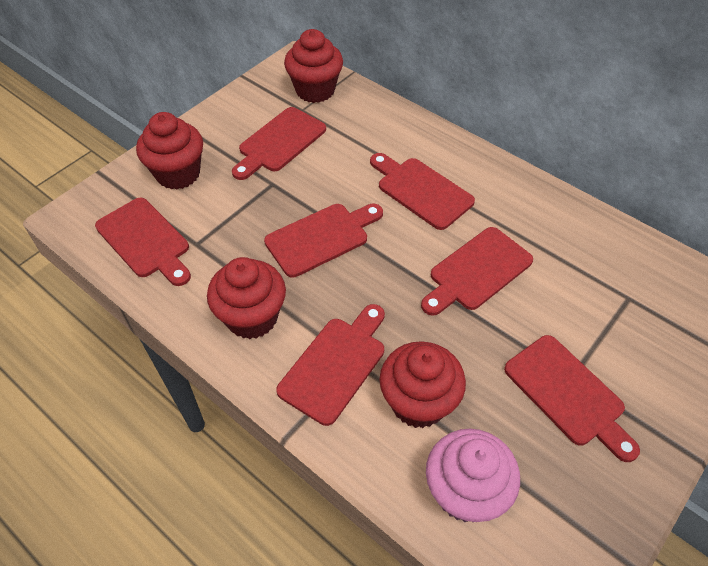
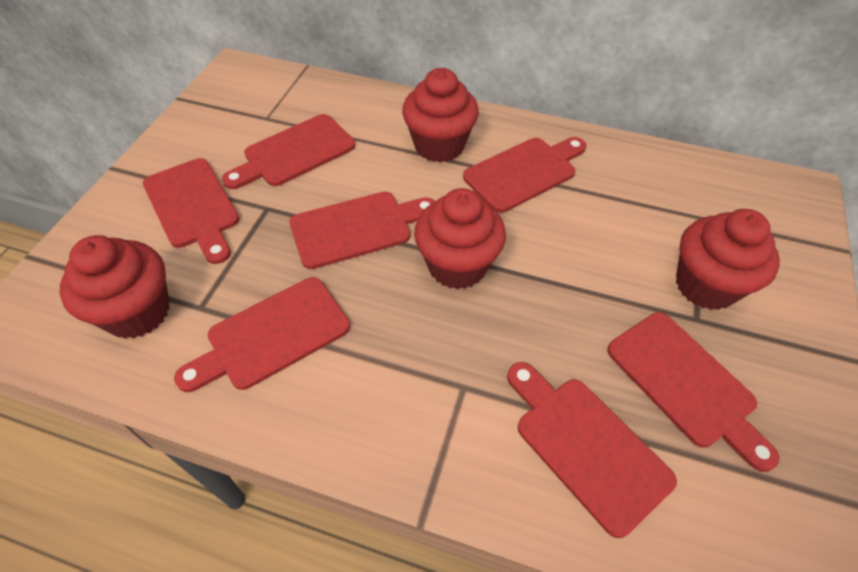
pink cupcake: 1 -> 0

